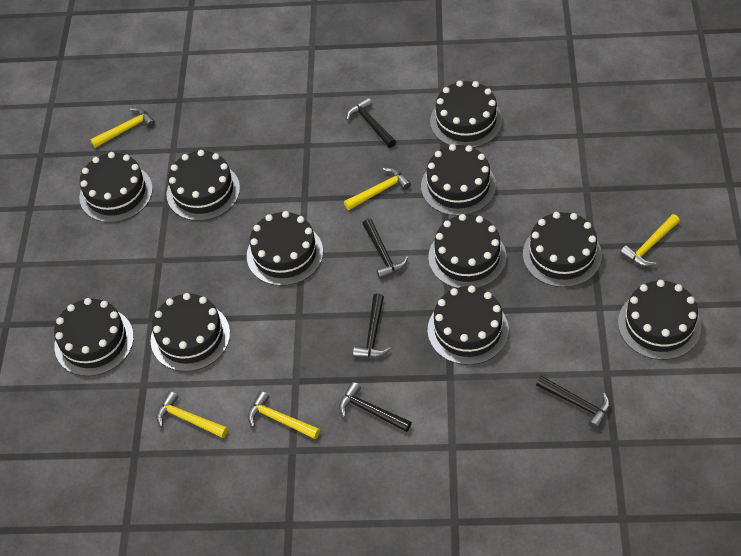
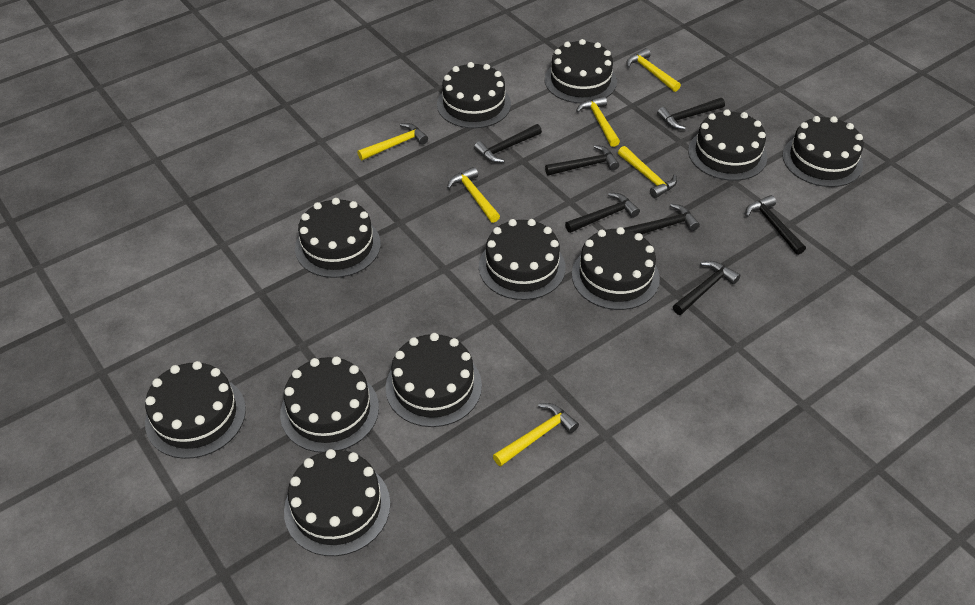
black hammer: 5 -> 7
yellow hammer: 5 -> 6

